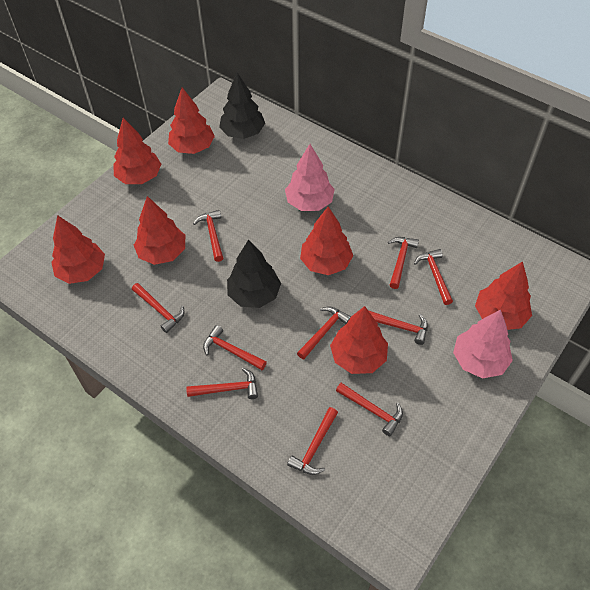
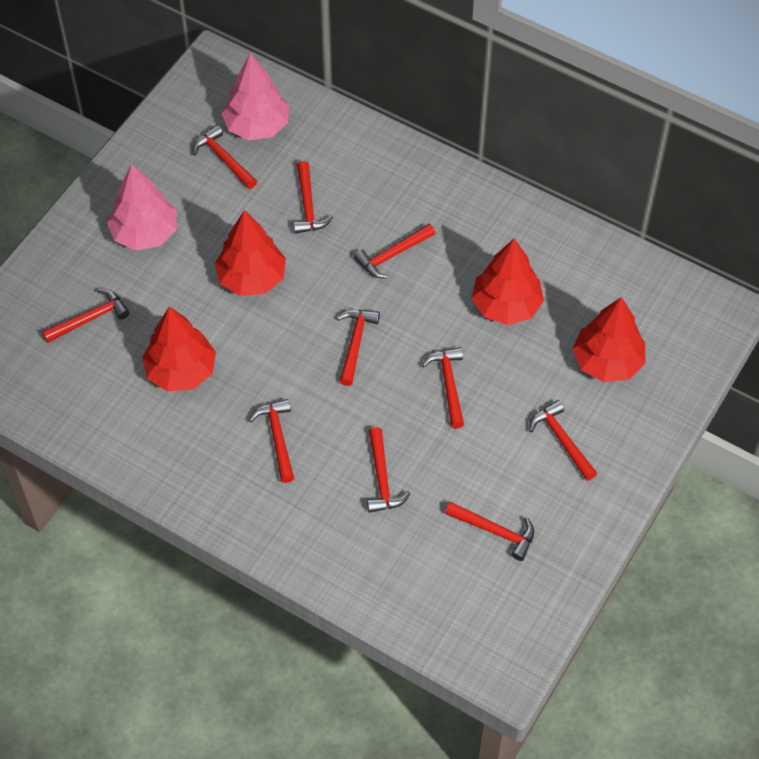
black tree: 2 -> 0
red tree: 7 -> 4

